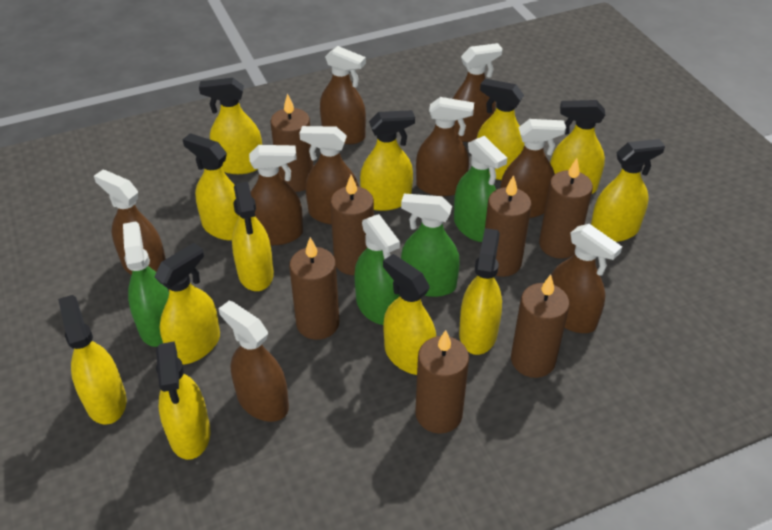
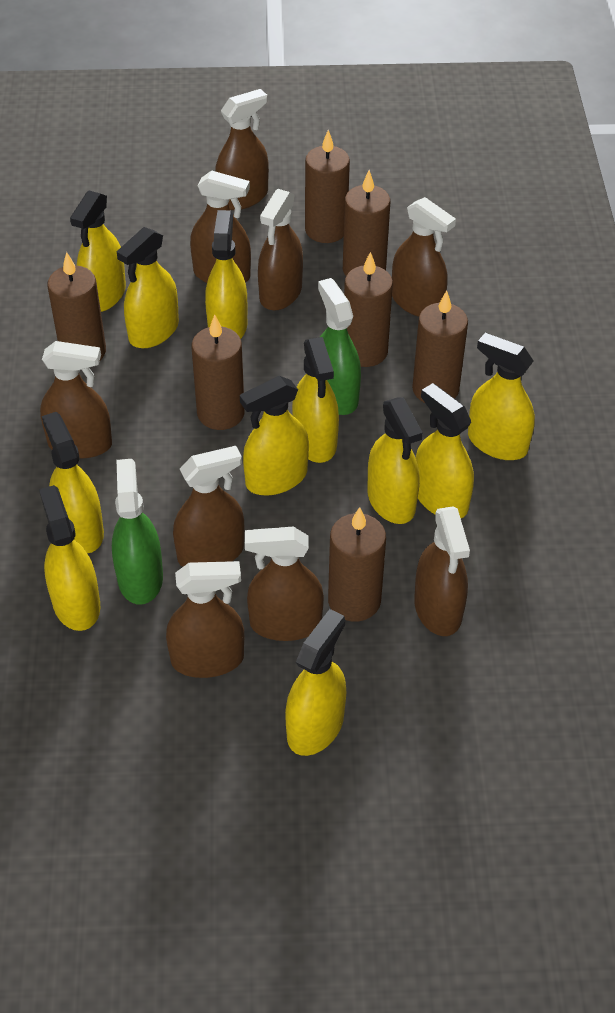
green spray bottle: 4 -> 2
yellow spray bottle: 12 -> 11

